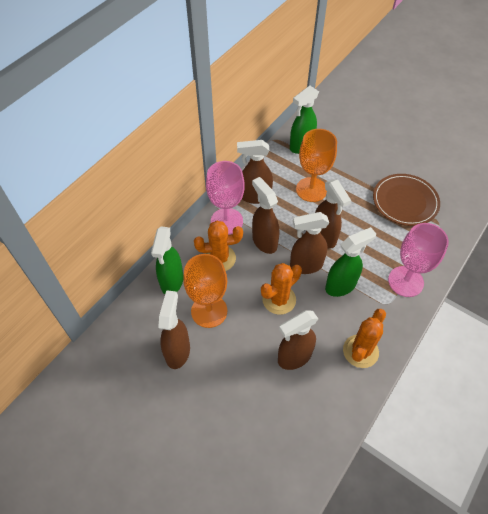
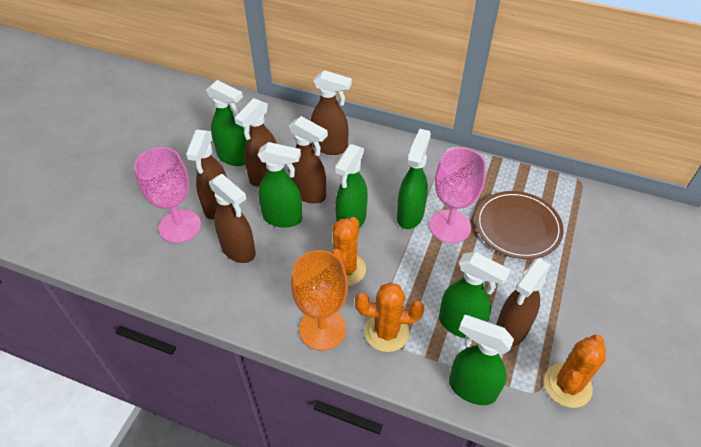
green spray bottle: 3 -> 6
orange goblet: 2 -> 1

